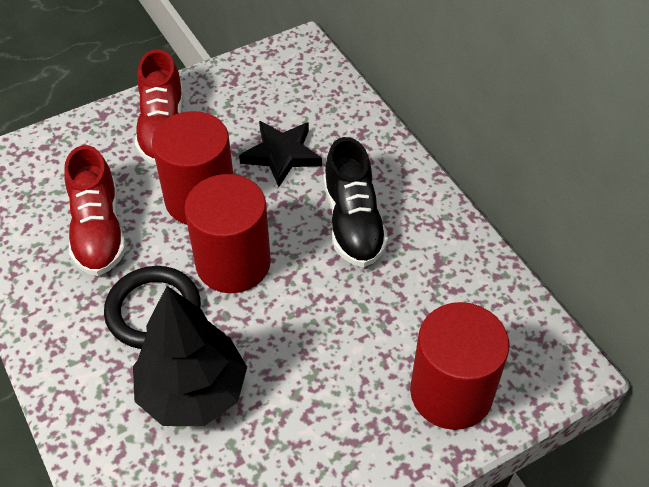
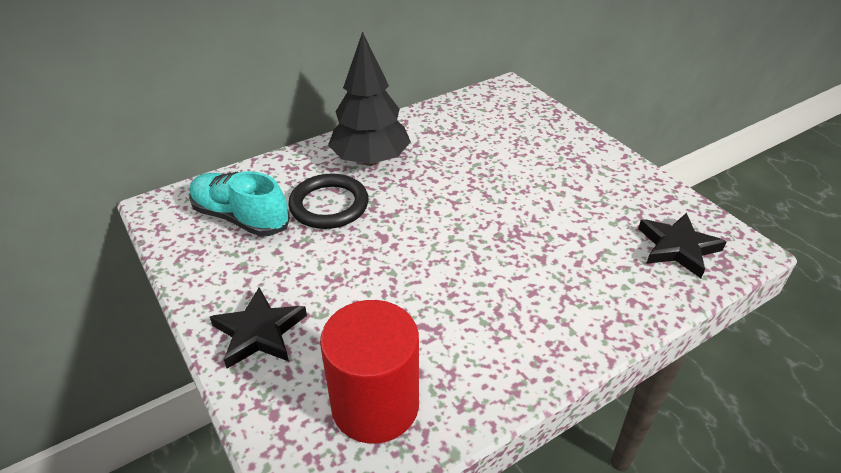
black shoe: 1 -> 0
black star: 1 -> 2
red cylinder: 3 -> 1
red shoe: 2 -> 0
turquoise shoe: 0 -> 1

